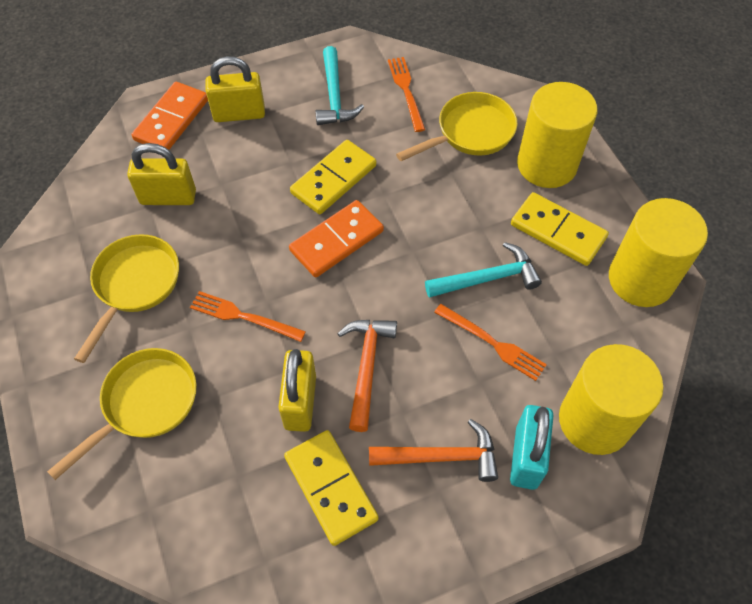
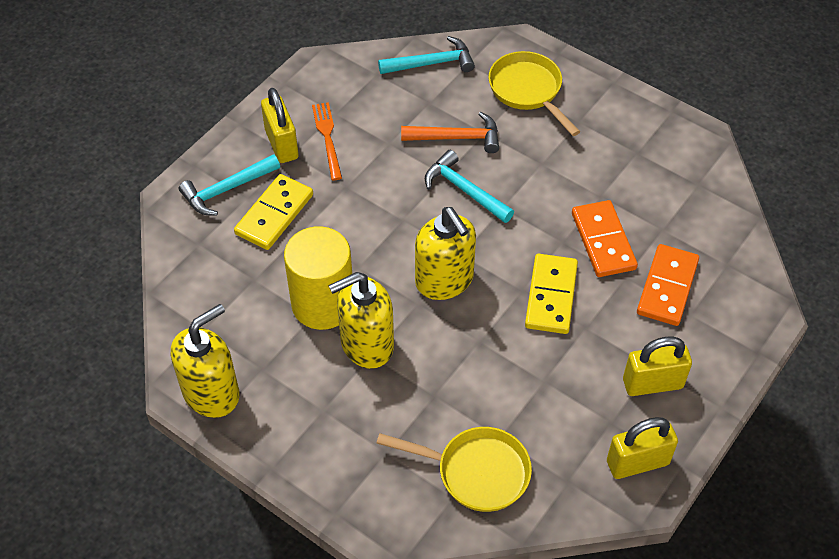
orange fork: 3 -> 1
orange hammer: 2 -> 1
turquoise hammer: 2 -> 3
turquoise padlock: 1 -> 0
yellow cylinder: 3 -> 1
yellow domino: 3 -> 2
yellow pan: 3 -> 2
yellow soap dispenser: 0 -> 3

